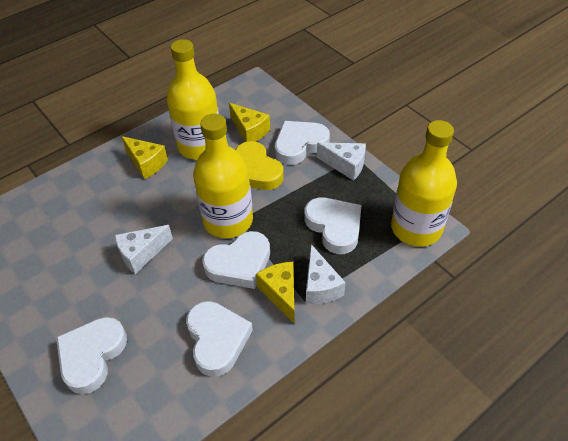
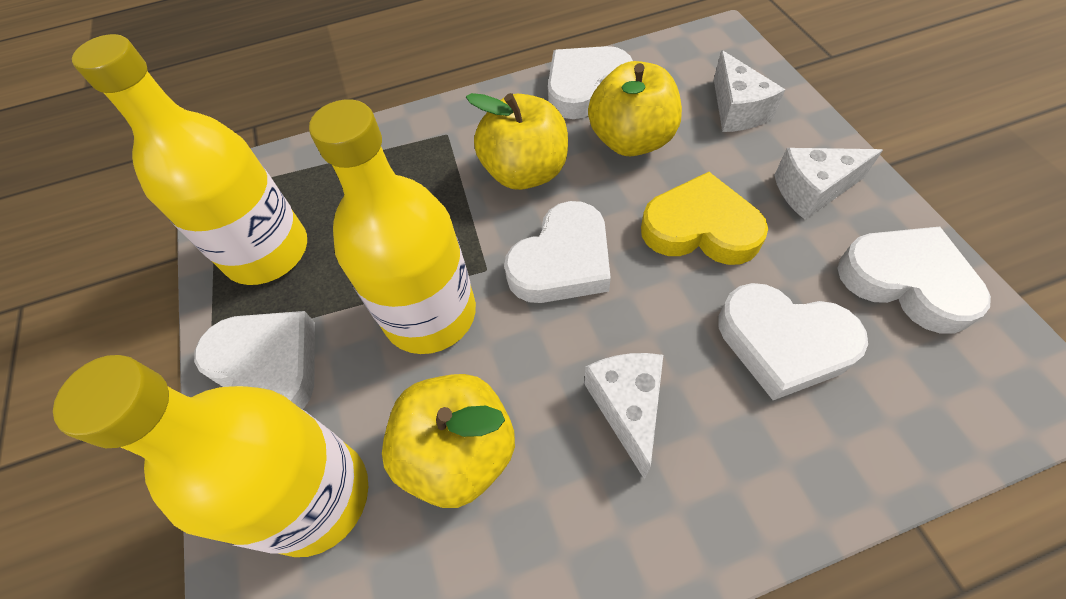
yellow apple: 0 -> 3
yellow cheese: 3 -> 0

